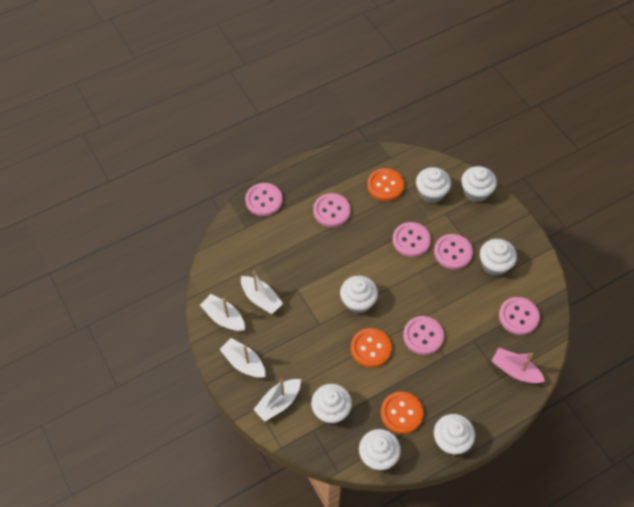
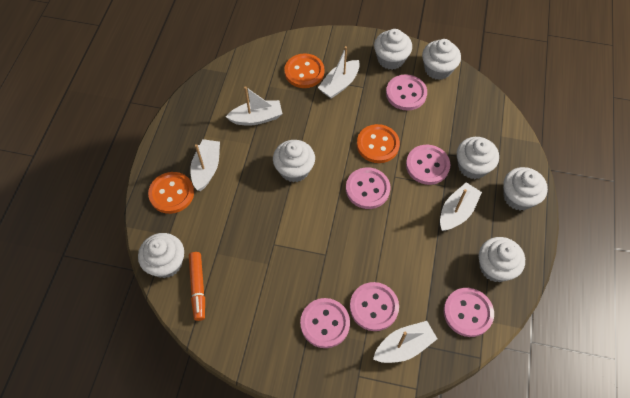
orange marker: 0 -> 1
pink boat: 1 -> 0
white boat: 4 -> 5

